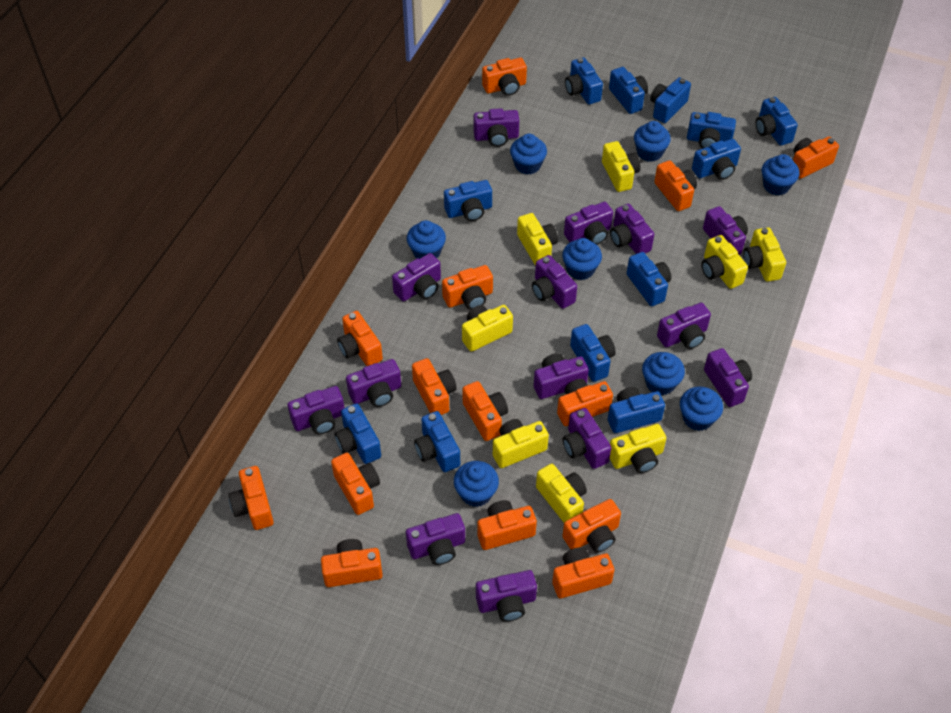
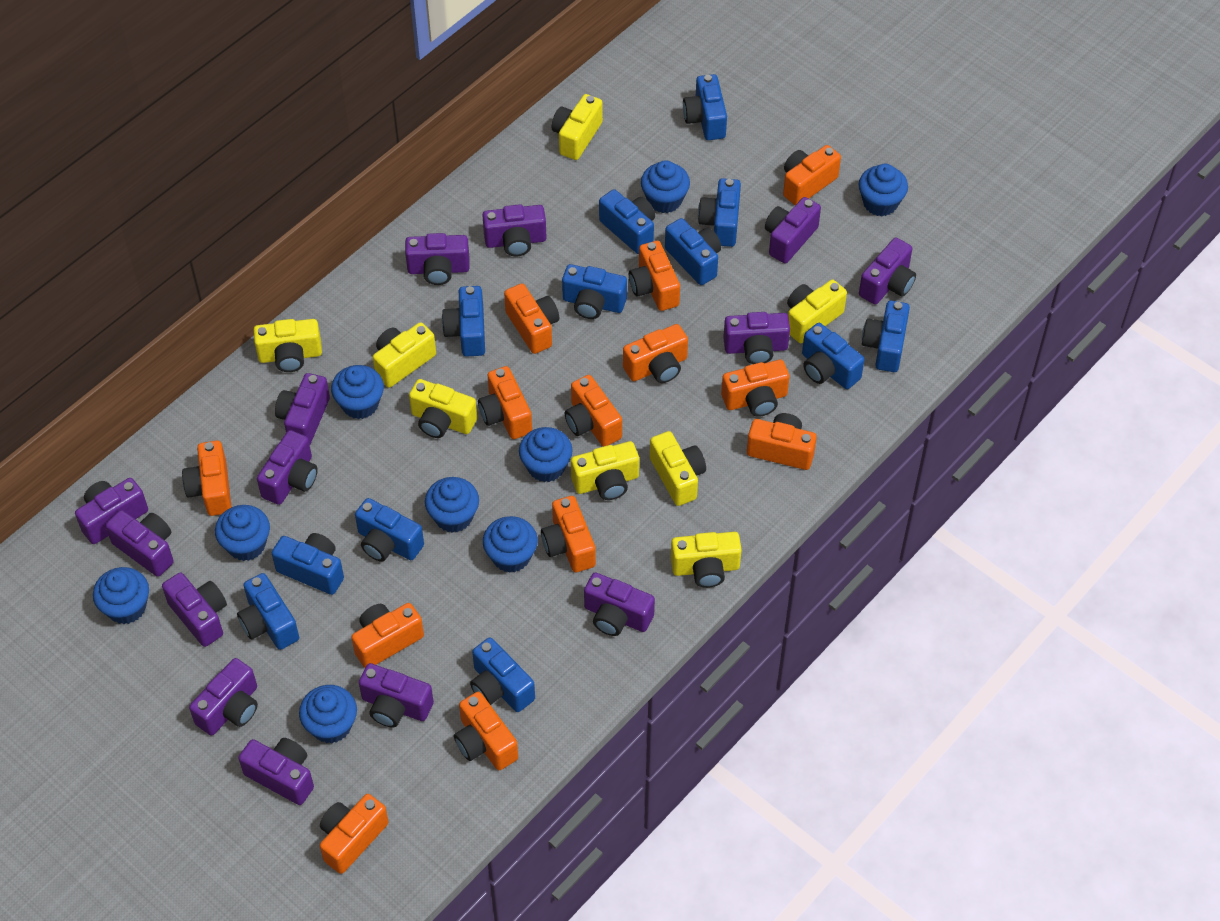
blue cupcake: 8 -> 9
orange camera: 14 -> 13

